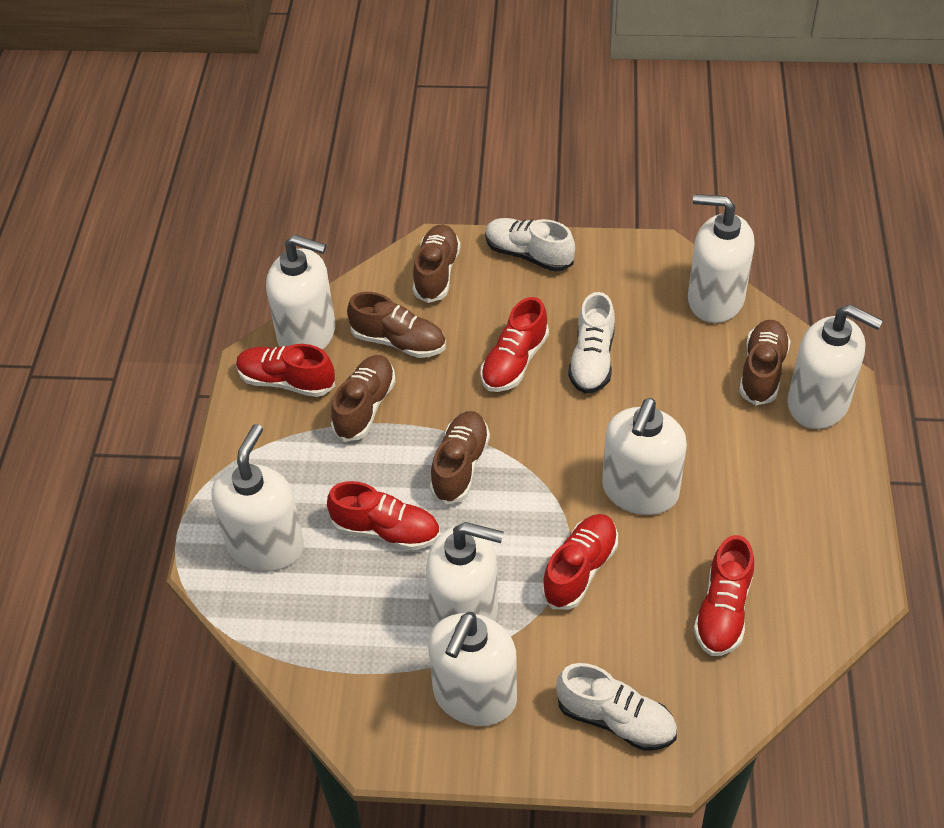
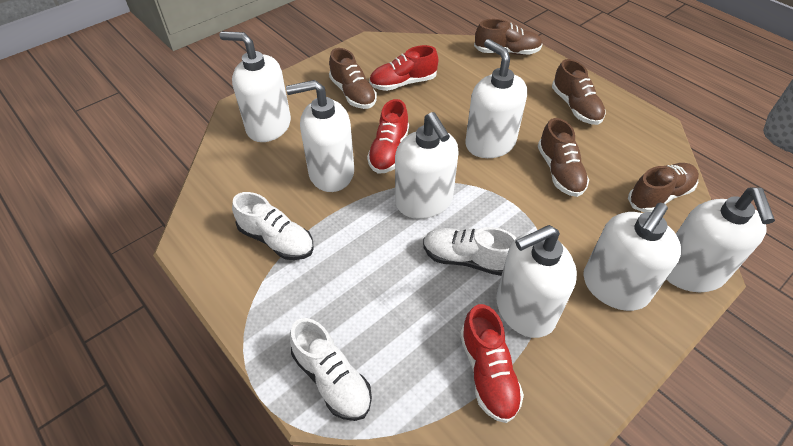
red shoe: 5 -> 3

